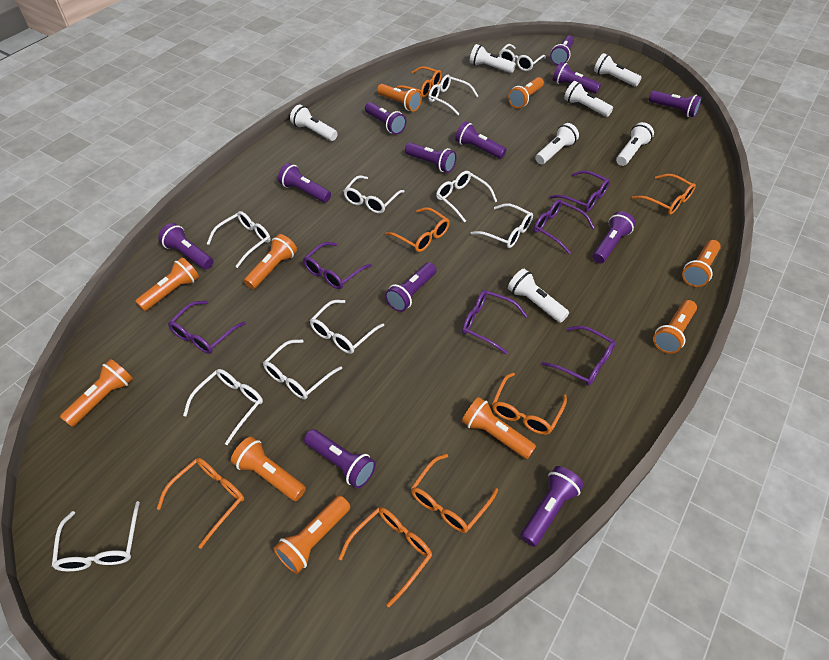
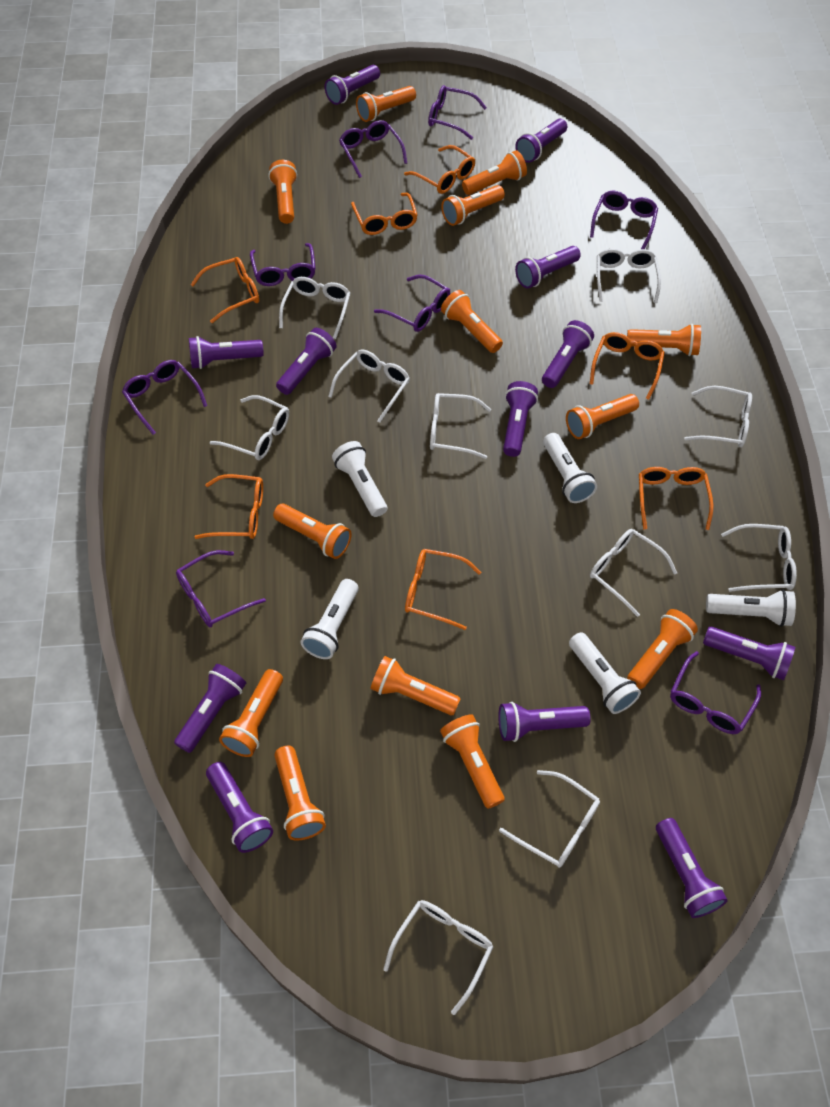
orange flashlight: 10 -> 13
purple glasses: 6 -> 8
white flashlight: 7 -> 5

